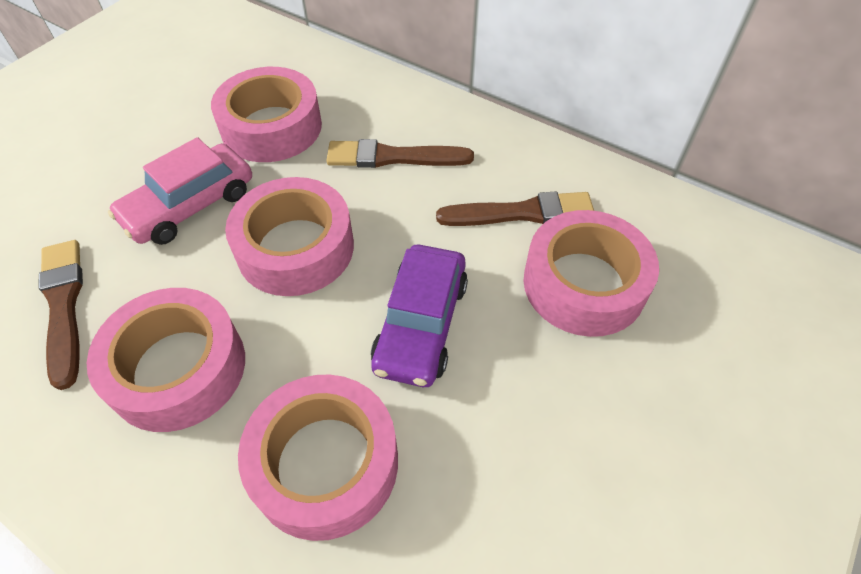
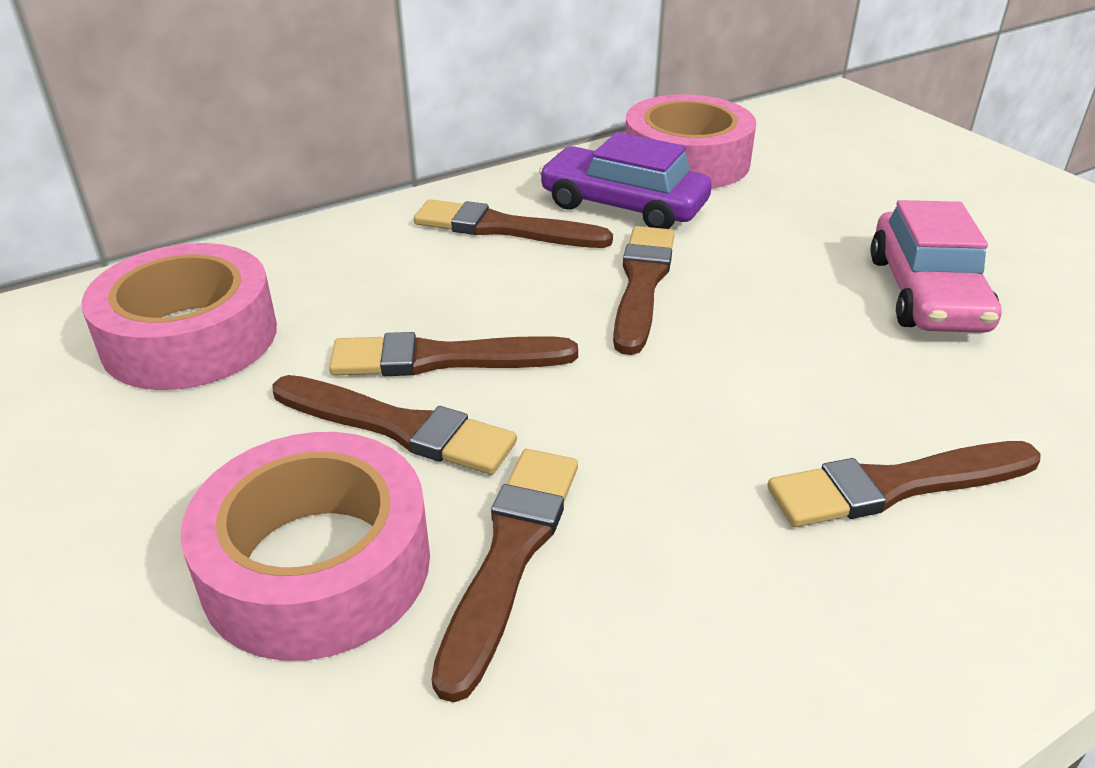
brown brush: 3 -> 6
pink tape: 5 -> 3

